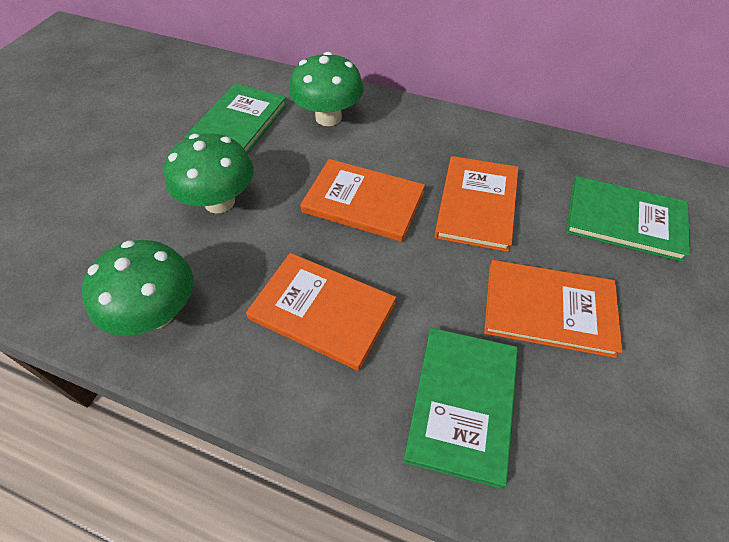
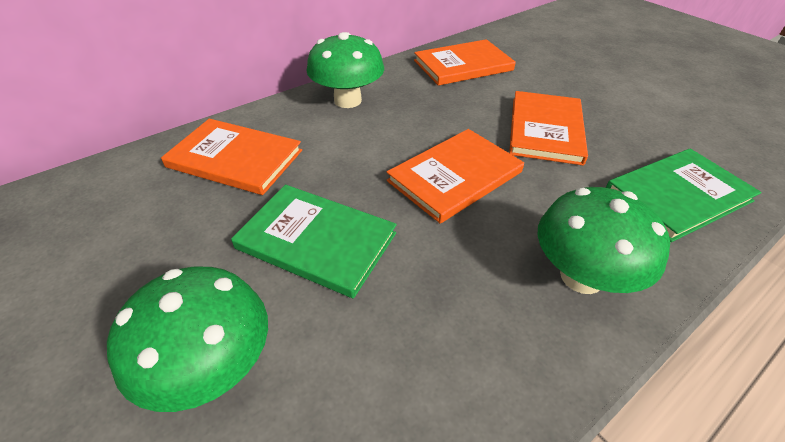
green book: 3 -> 2

